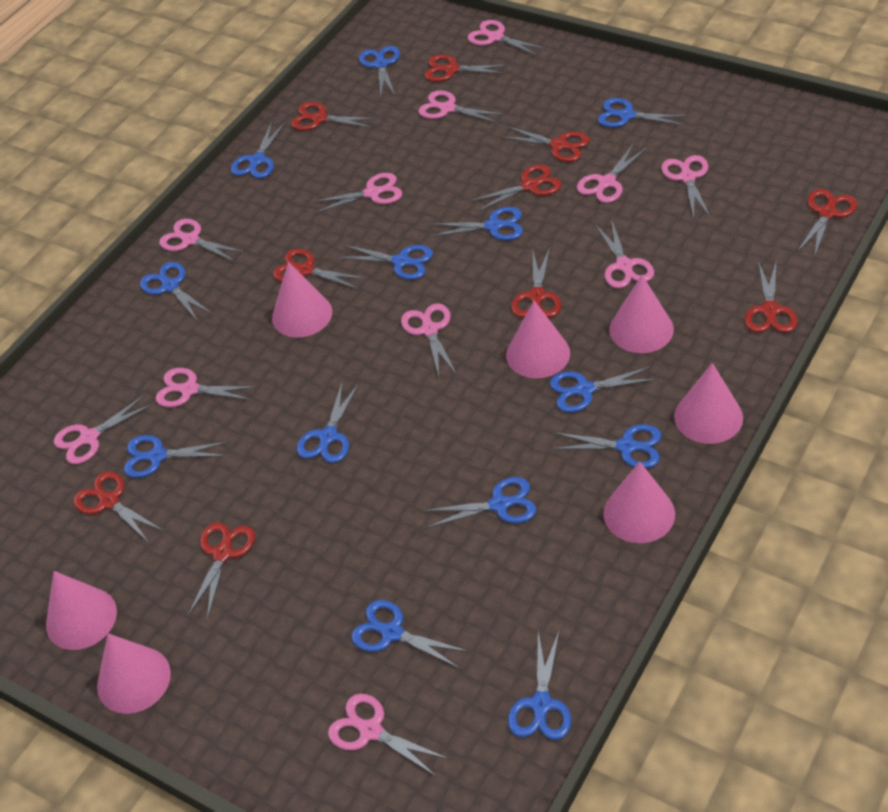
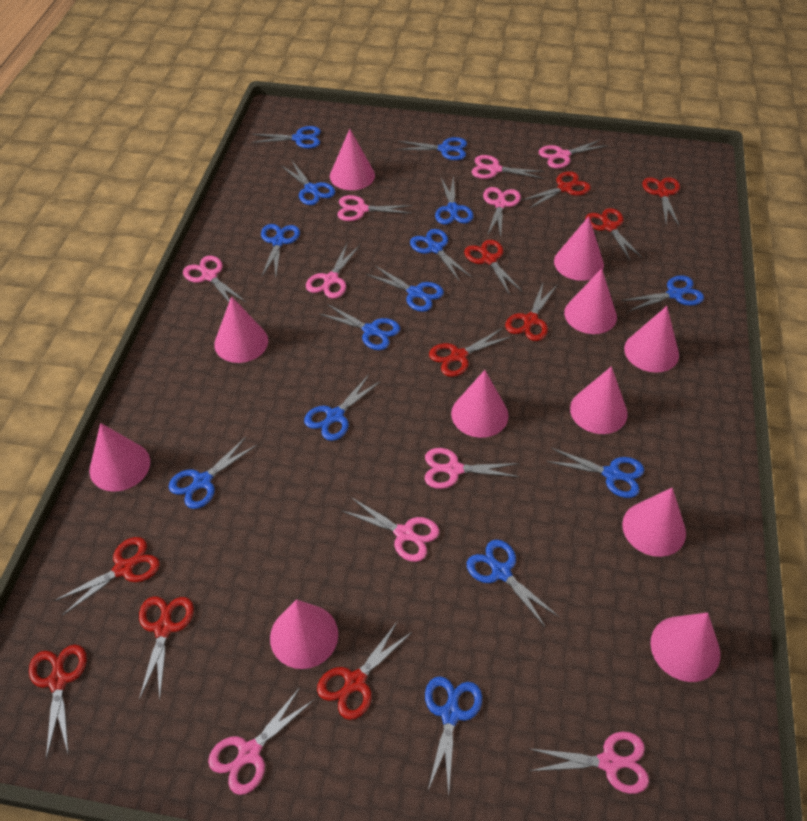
blue scissors: 13 -> 14
pink cone: 7 -> 11
pink scissors: 11 -> 10

